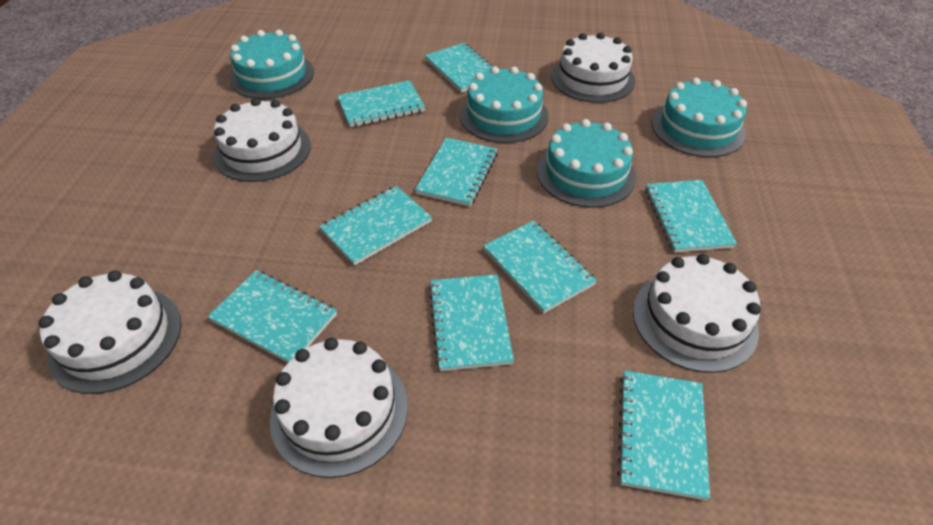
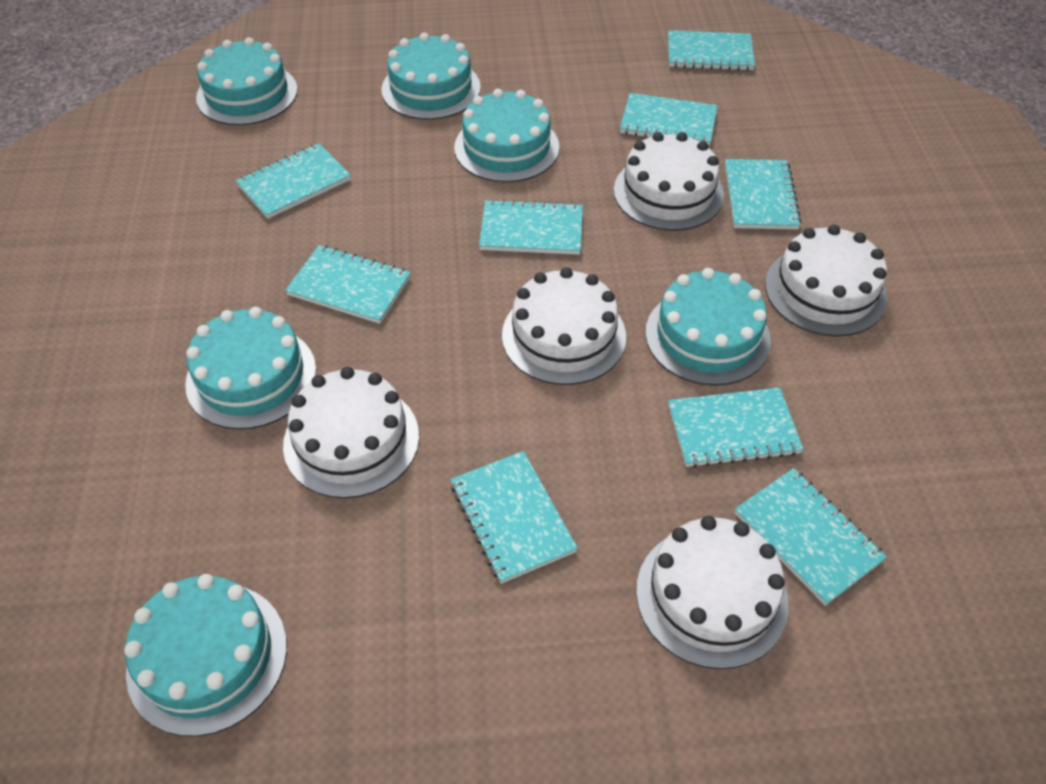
turquoise cake: 4 -> 6

